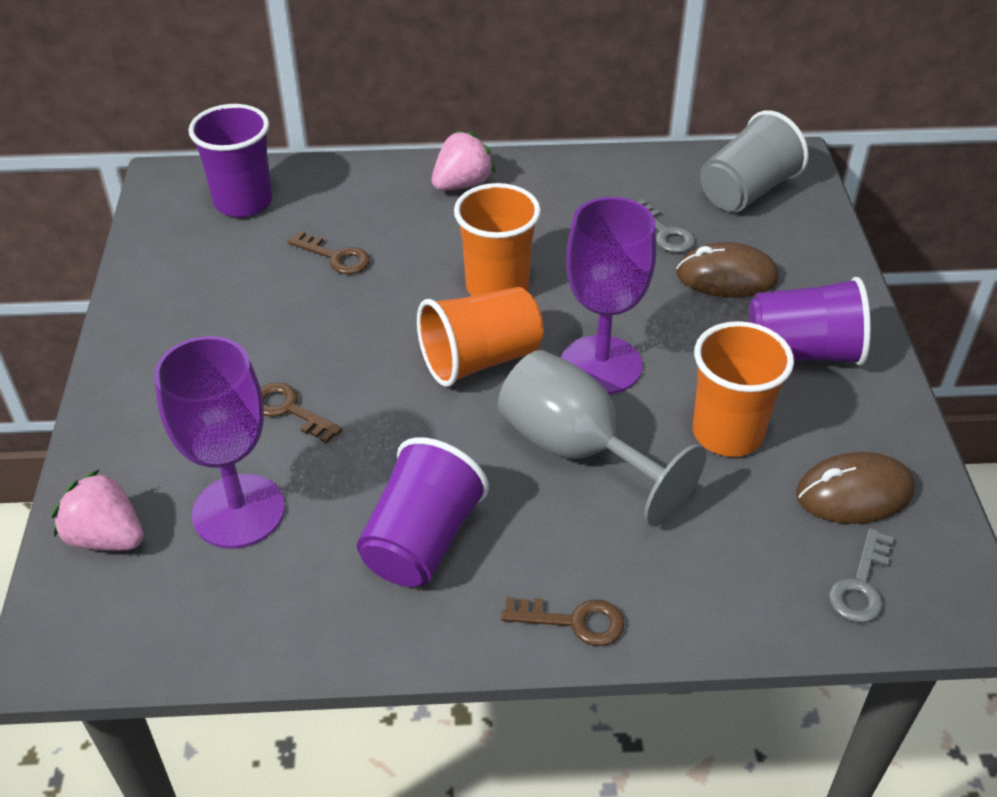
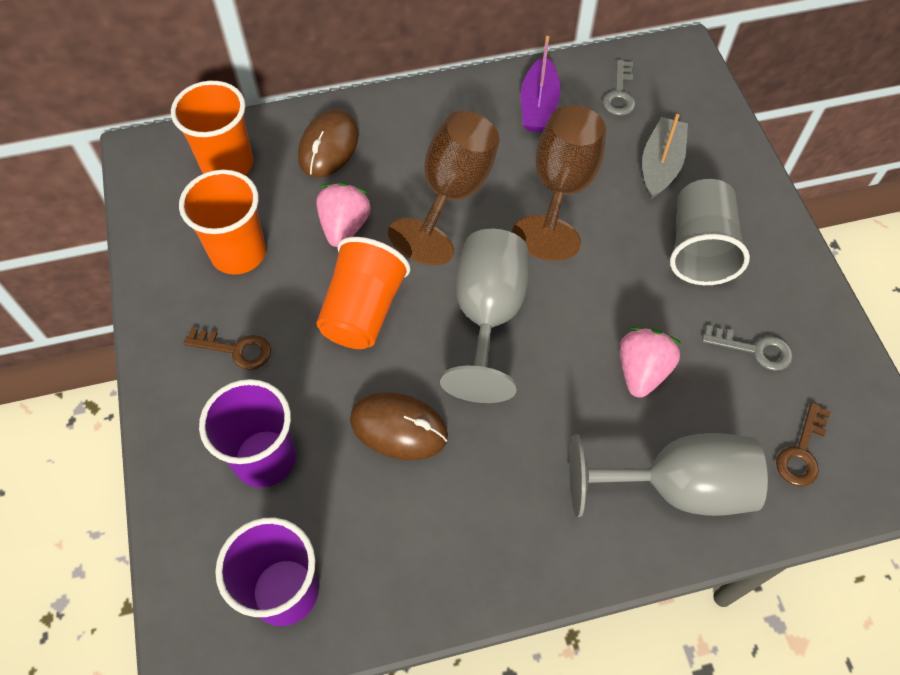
brown goblet: 0 -> 2
brown key: 3 -> 2
grey boat: 0 -> 1
grey goblet: 1 -> 2
purple boat: 0 -> 1
purple cup: 3 -> 2
purple goblet: 2 -> 0

